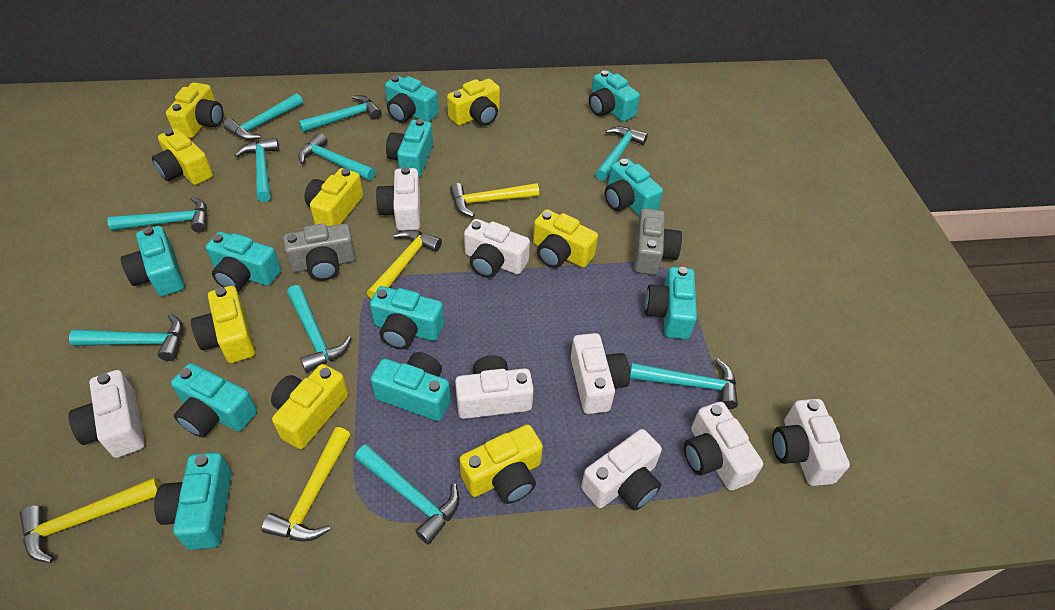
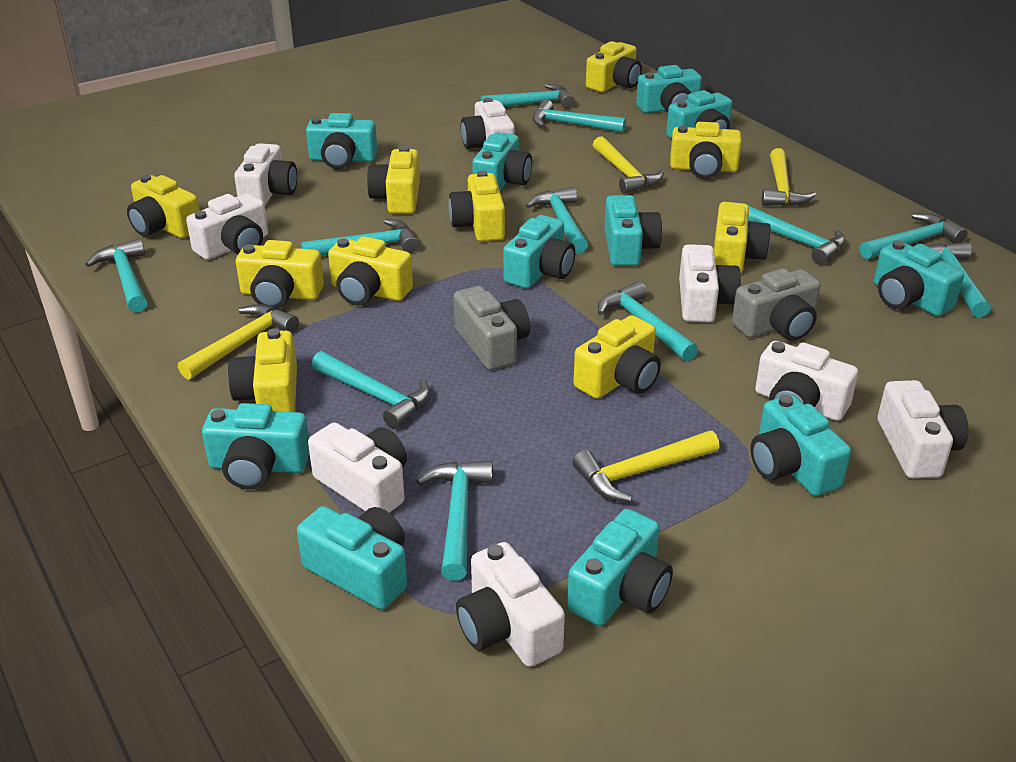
turquoise hammer: 10 -> 11
yellow camera: 8 -> 10

